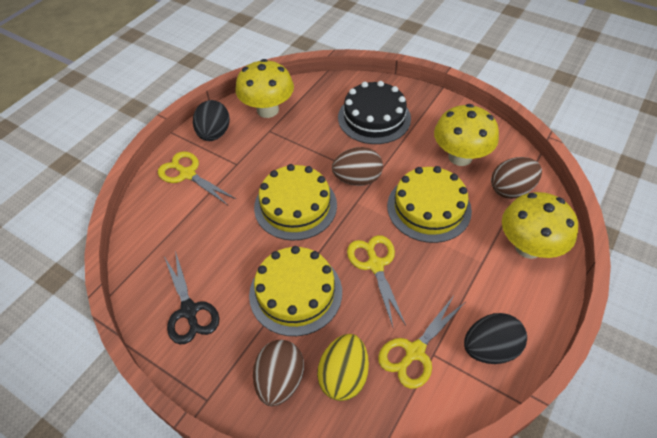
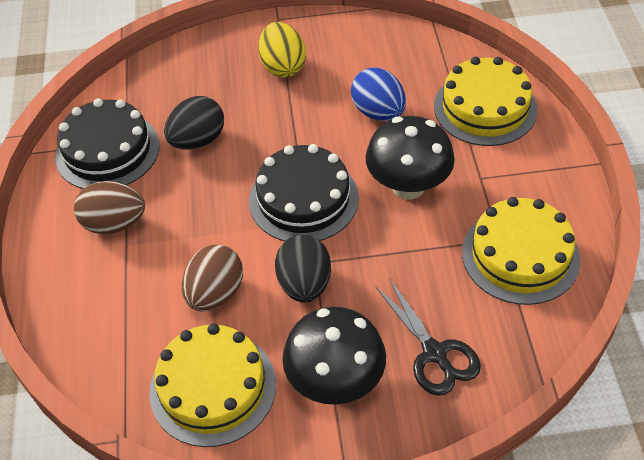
black cake: 1 -> 2
black mushroom: 0 -> 2
blue egg: 0 -> 1
brown egg: 3 -> 2
yellow mushroom: 3 -> 0
yellow scissors: 3 -> 0

